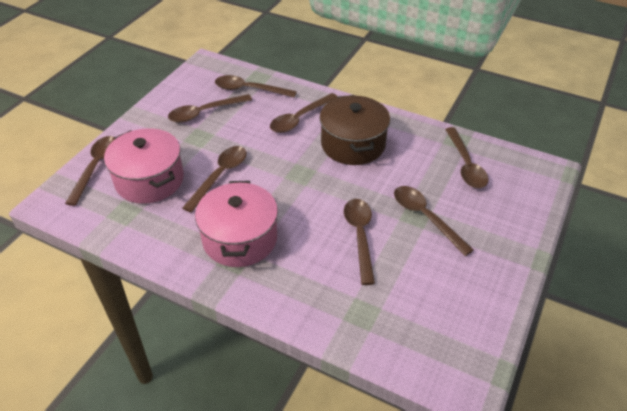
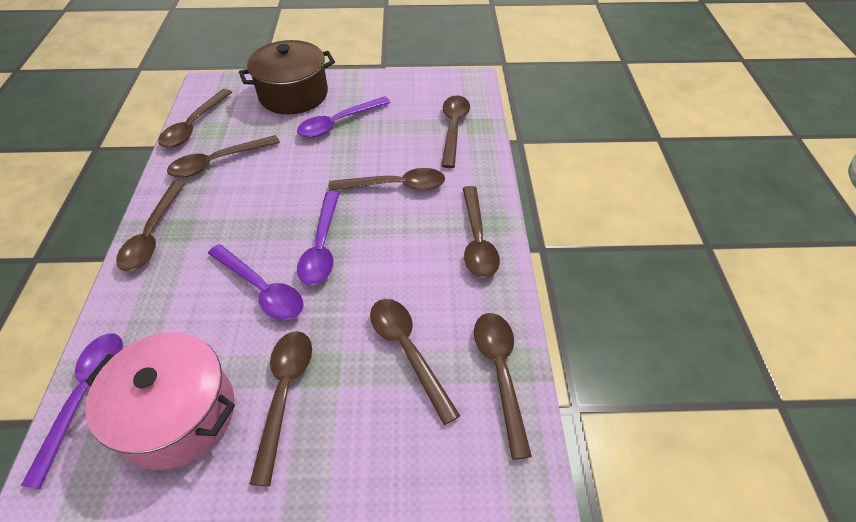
brown spoon: 8 -> 9
pink pot: 2 -> 1
purple spoon: 0 -> 4

